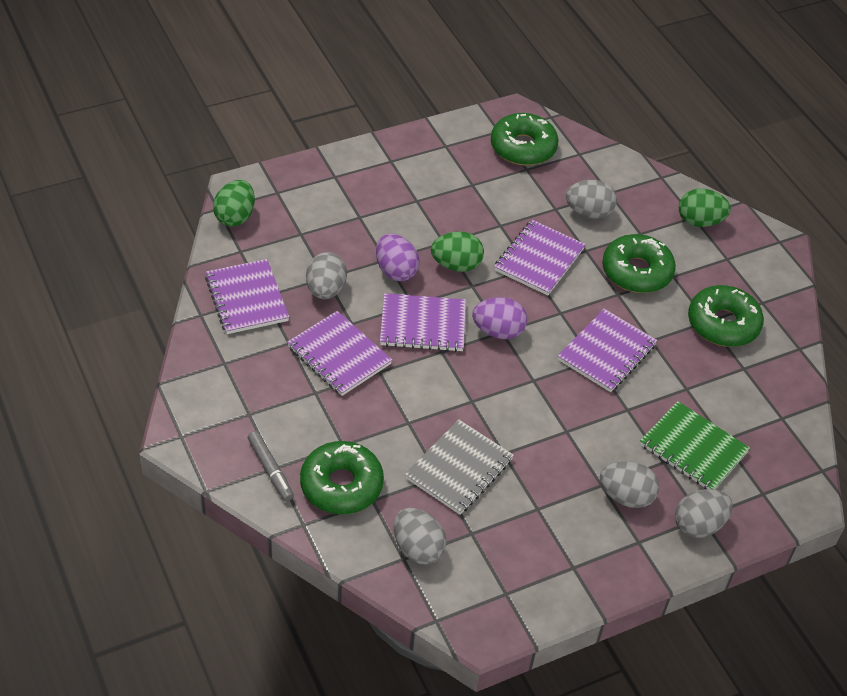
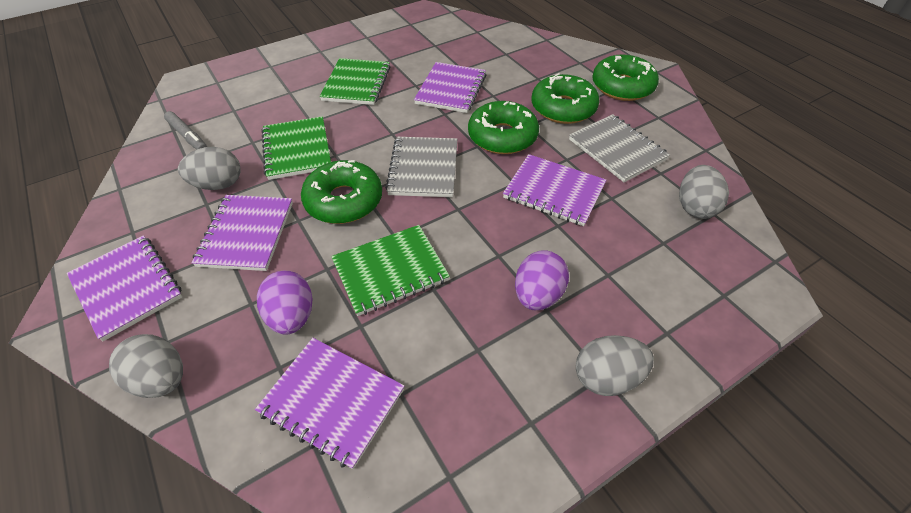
green egg: 3 -> 0
green notebook: 1 -> 3
grey egg: 5 -> 4
grey notebook: 1 -> 2

